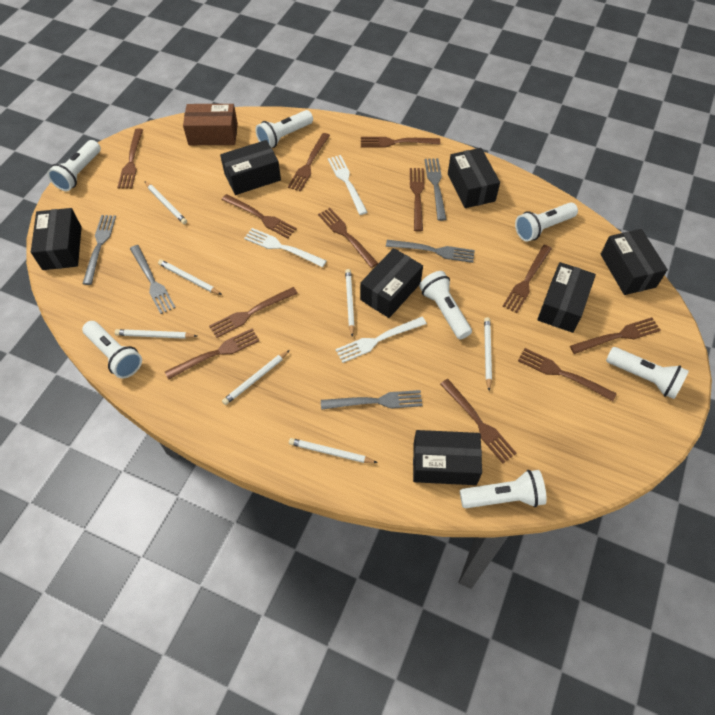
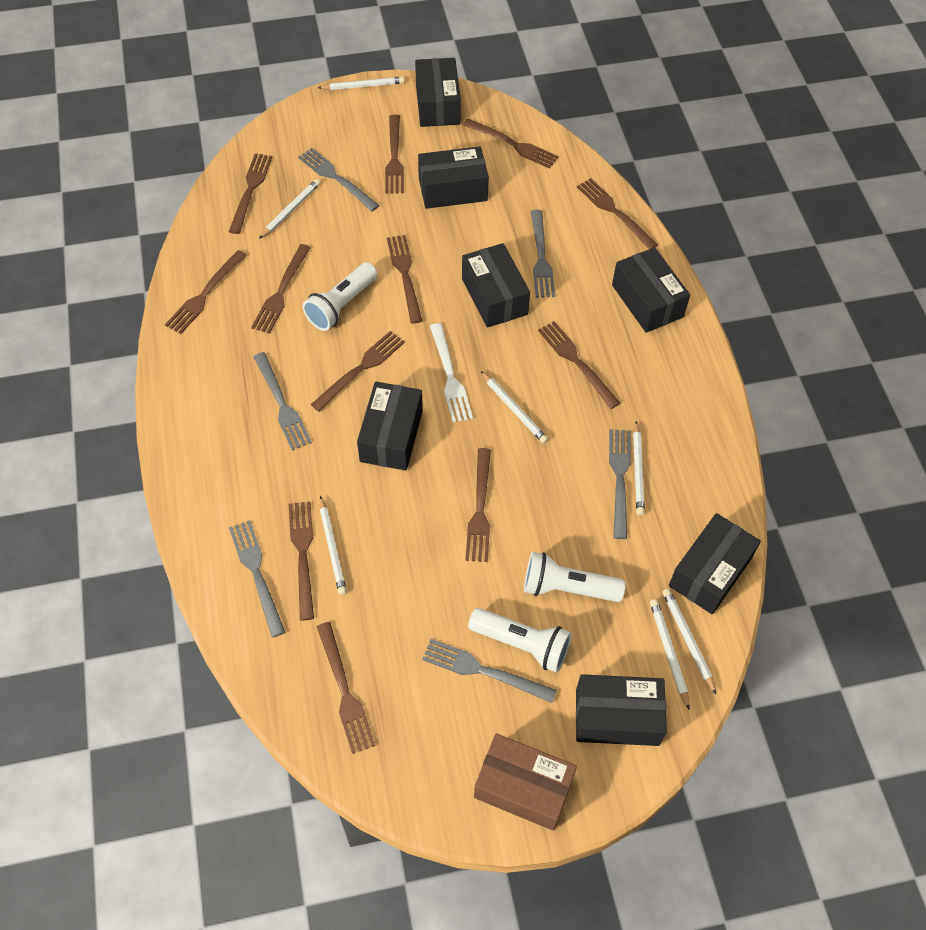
grey fork: 5 -> 6
white flashlight: 7 -> 3
white fork: 3 -> 1

